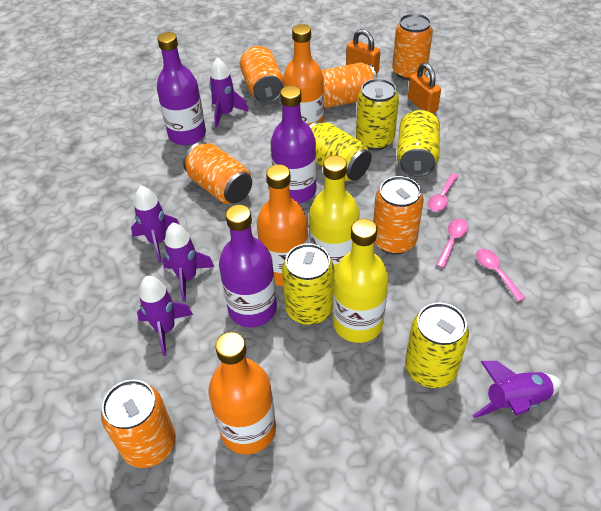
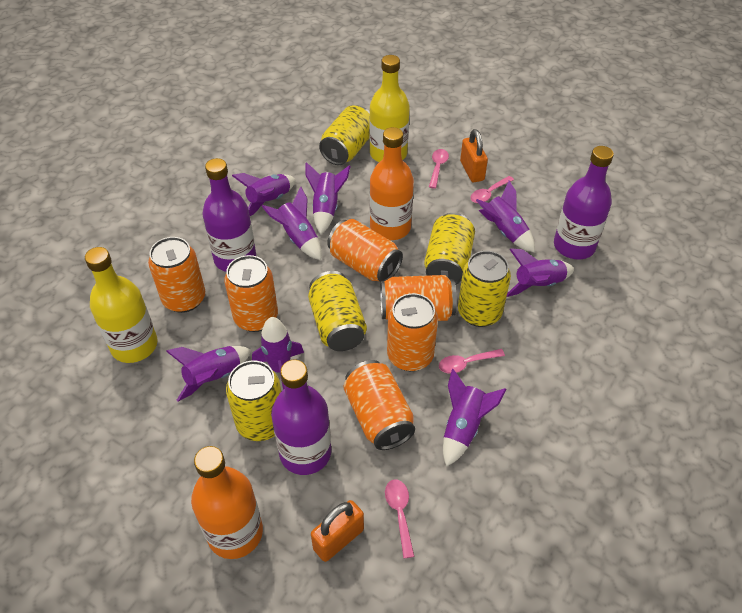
orange bottle: 3 -> 2
pink spoon: 3 -> 4
purple rocket: 5 -> 8

